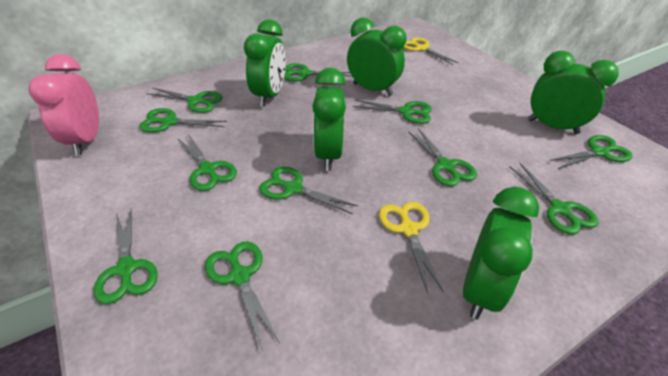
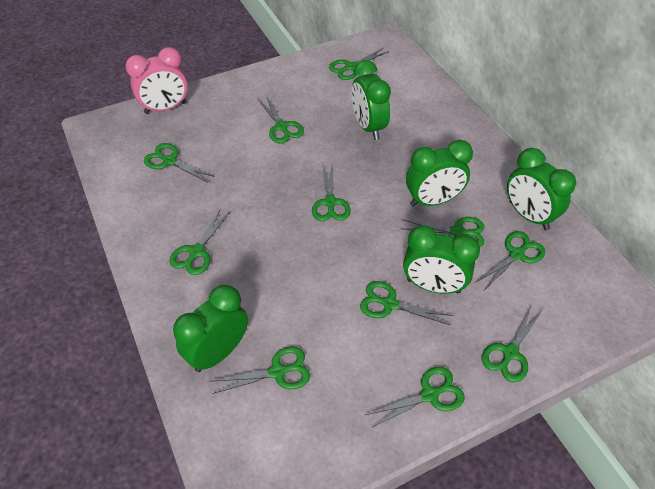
yellow scissors: 2 -> 0

